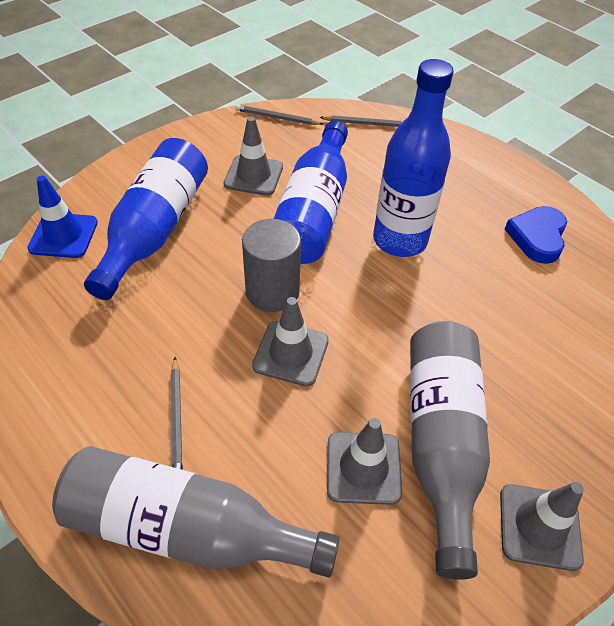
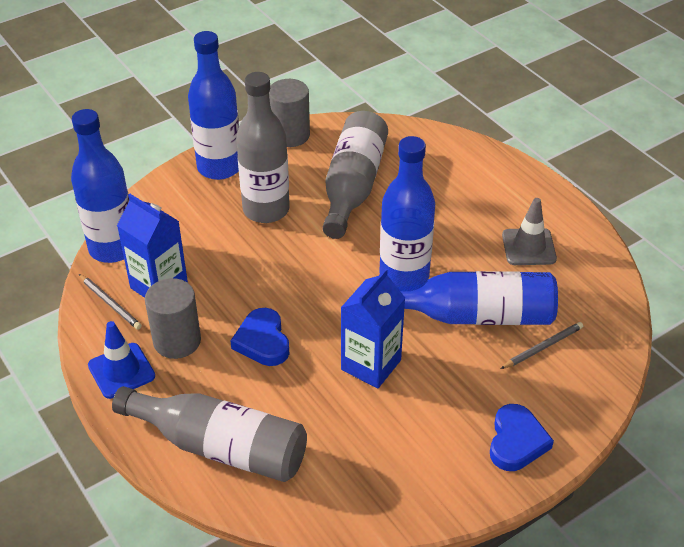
blue bottle: 3 -> 4
blue carton: 0 -> 2
blue heart: 1 -> 2
grey bottle: 2 -> 3
grey cylinder: 1 -> 2
grey pencil: 3 -> 2
grey traffic cone: 4 -> 1

